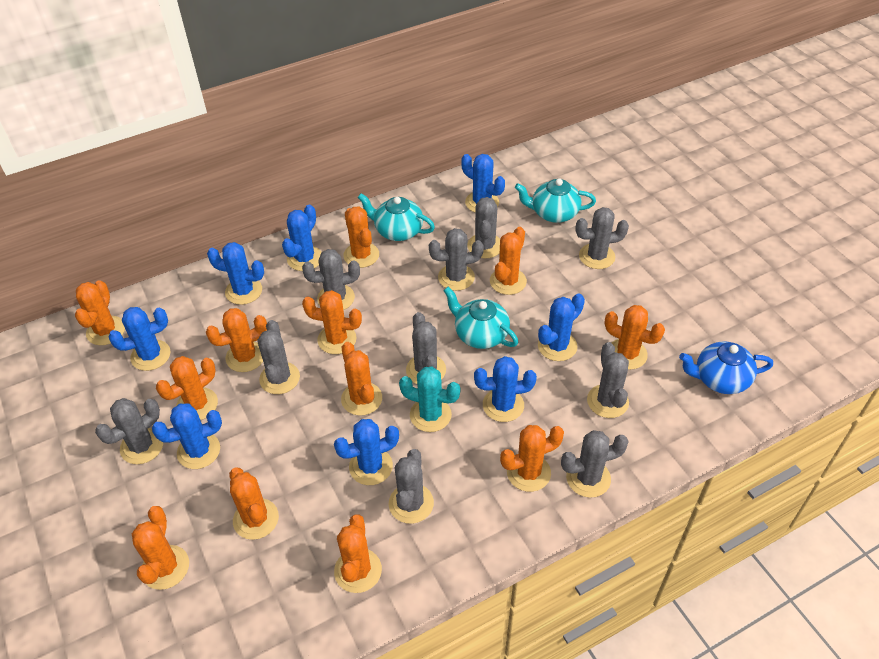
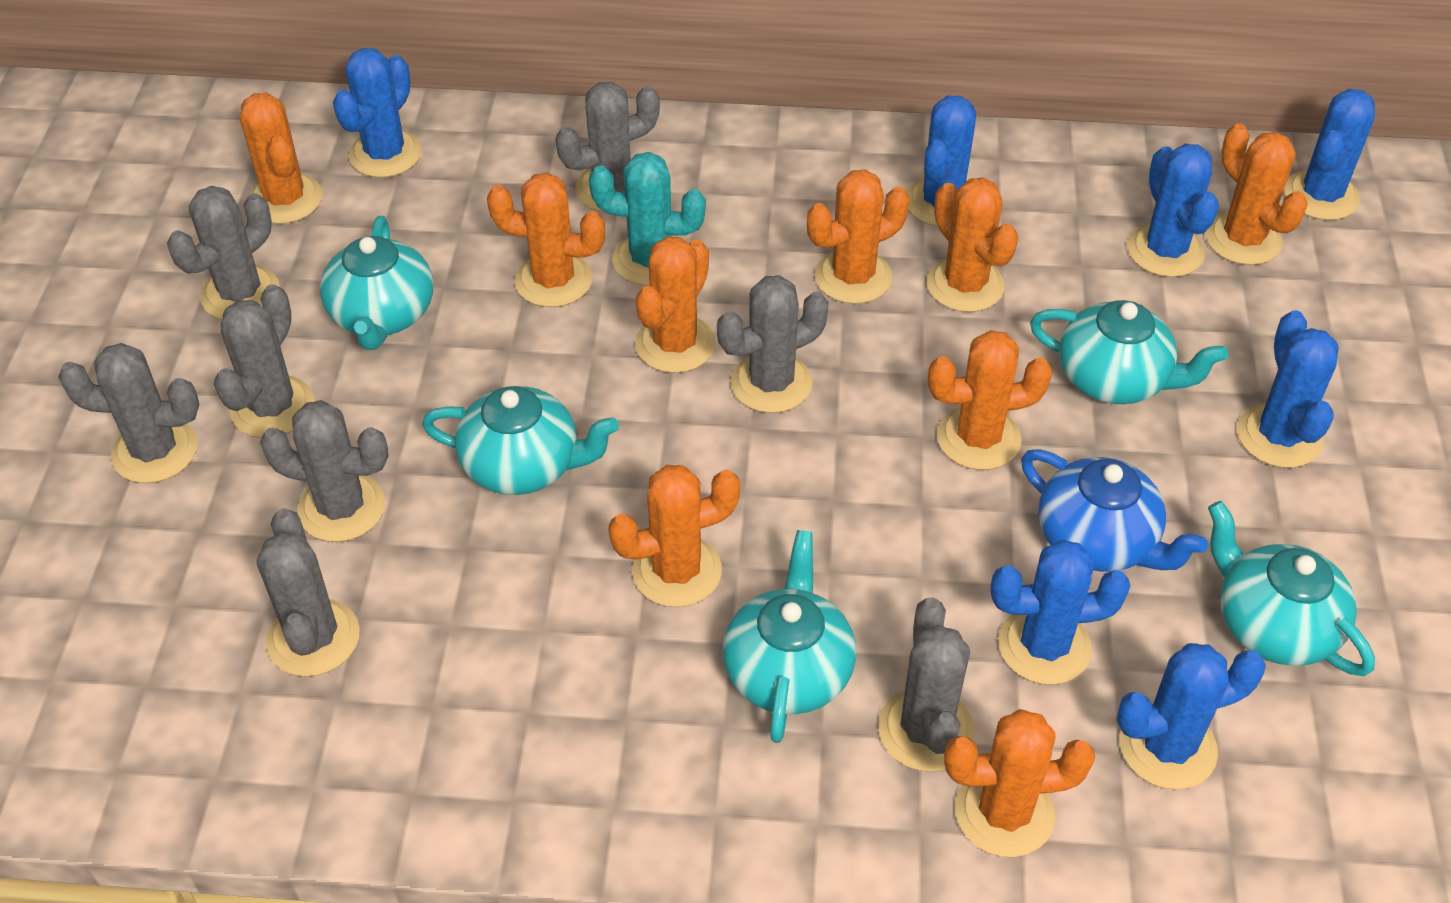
blue cactus: 8 -> 7
grey cactus: 10 -> 8
orange cactus: 12 -> 9
turquoise teapot: 3 -> 5

